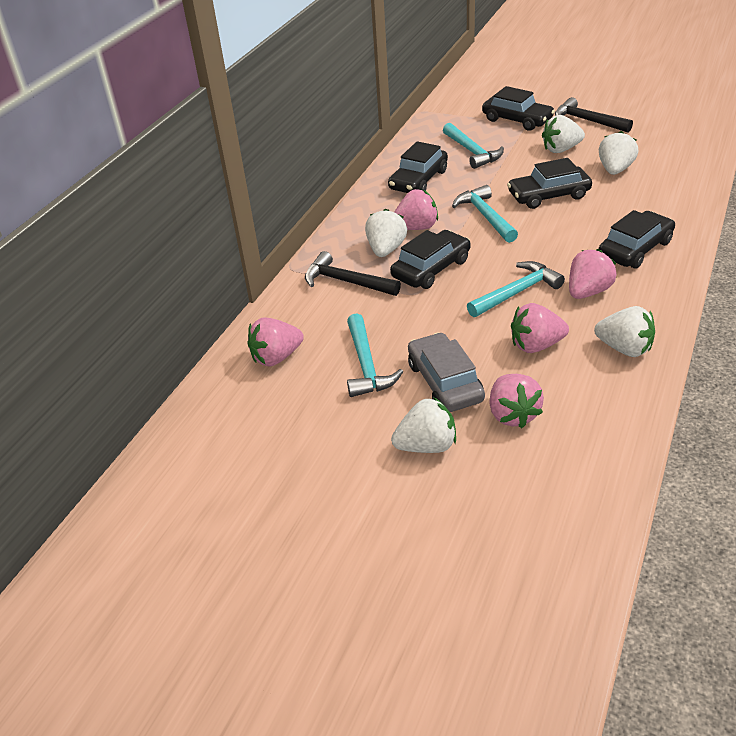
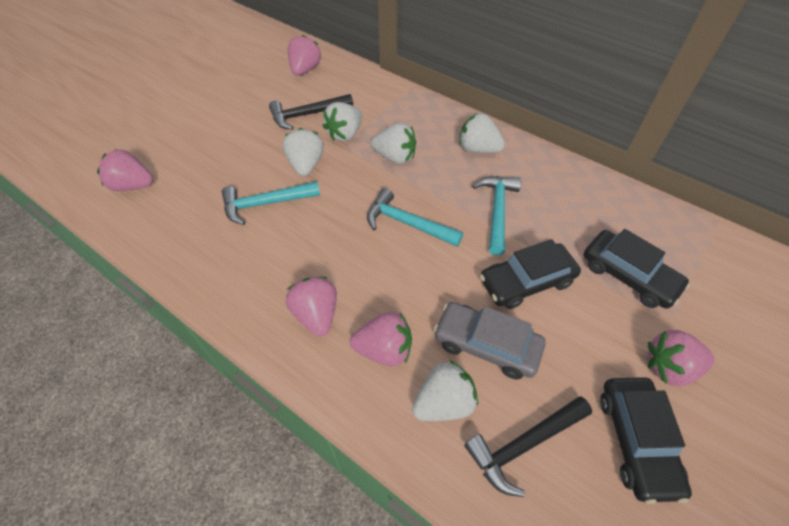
black car: 5 -> 3
turquoise hammer: 4 -> 3

